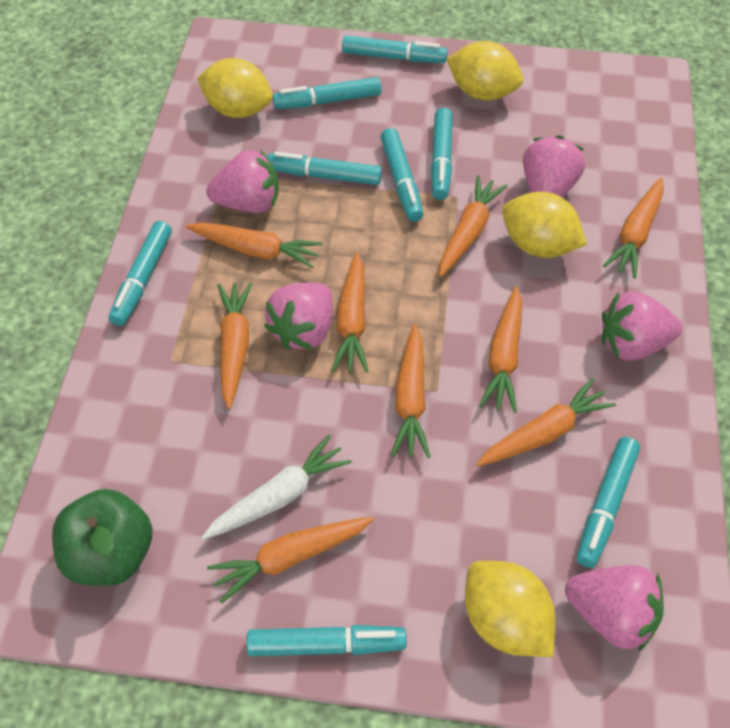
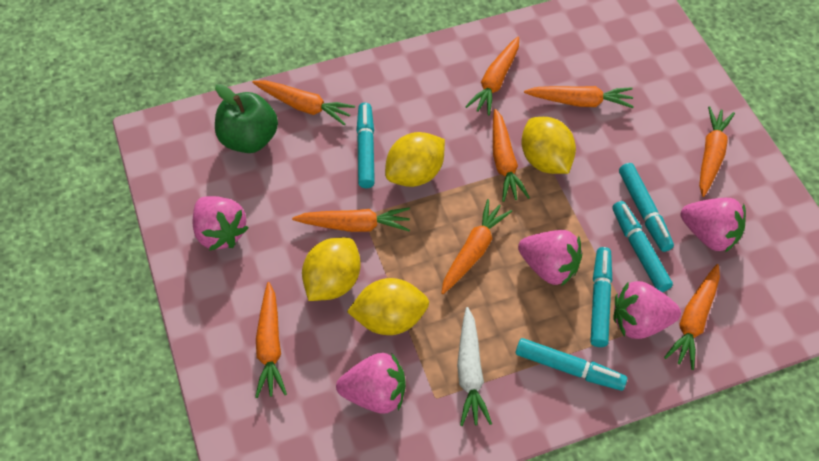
turquoise marker: 8 -> 5

